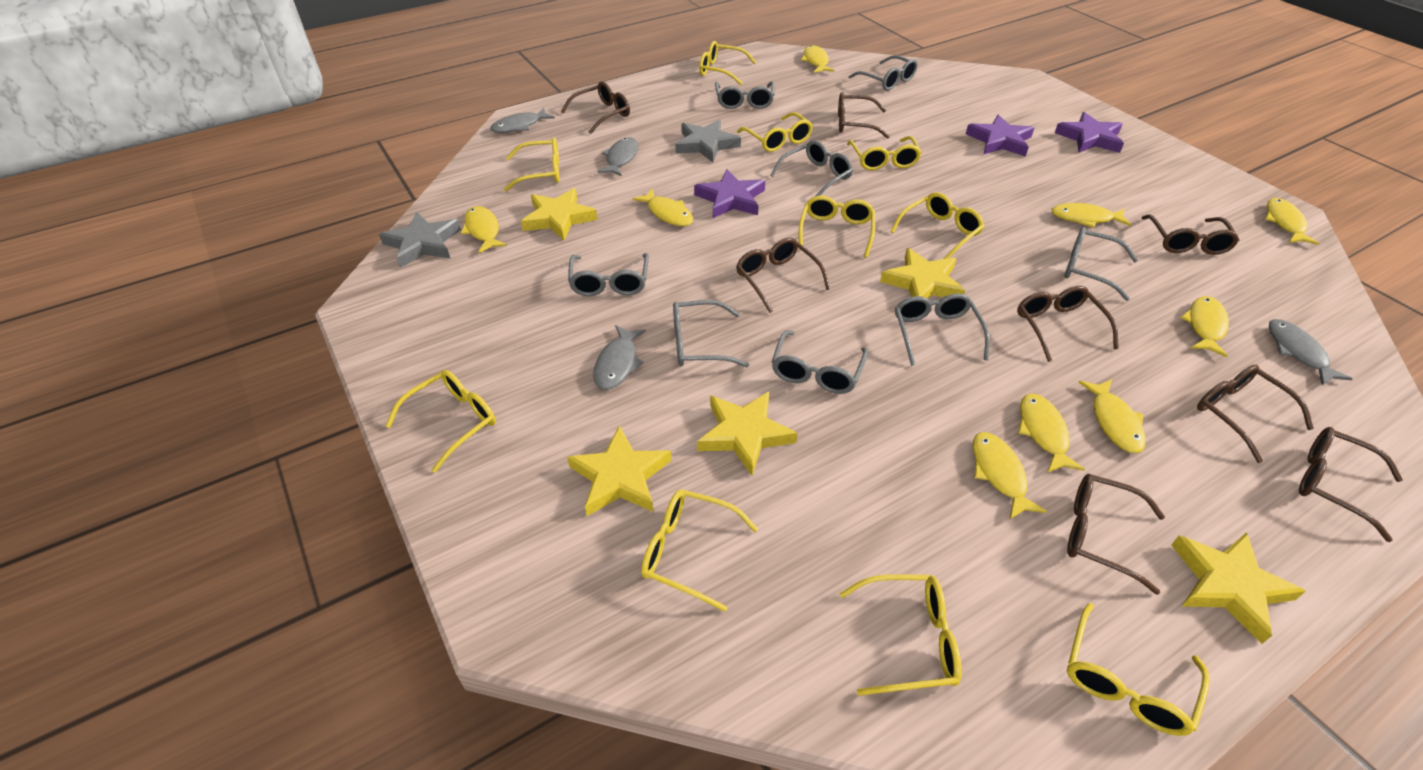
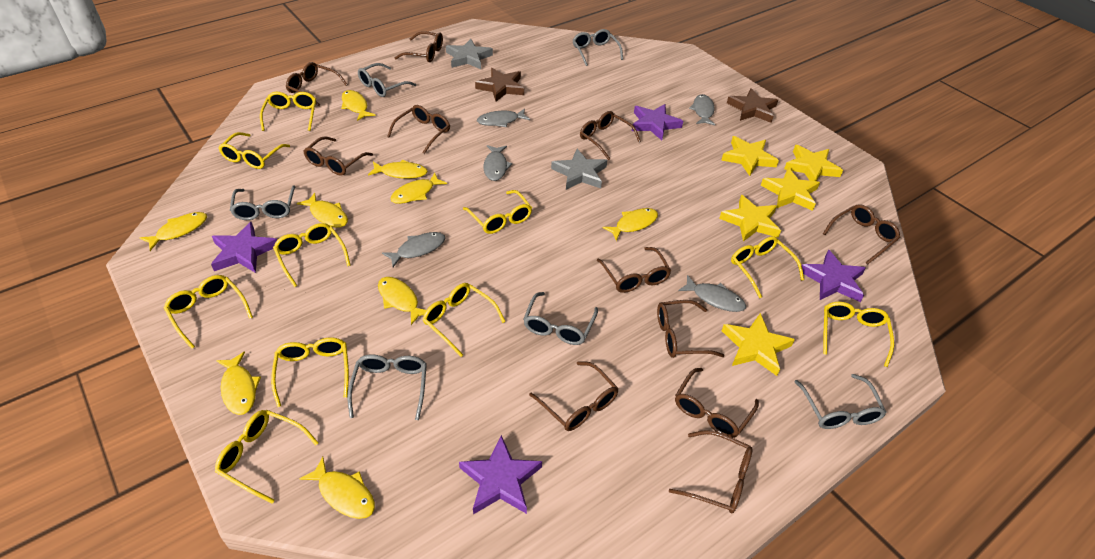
brown glasses: 8 -> 11
brown star: 0 -> 2
grey fish: 4 -> 5
grey glasses: 8 -> 6
purple star: 3 -> 4

